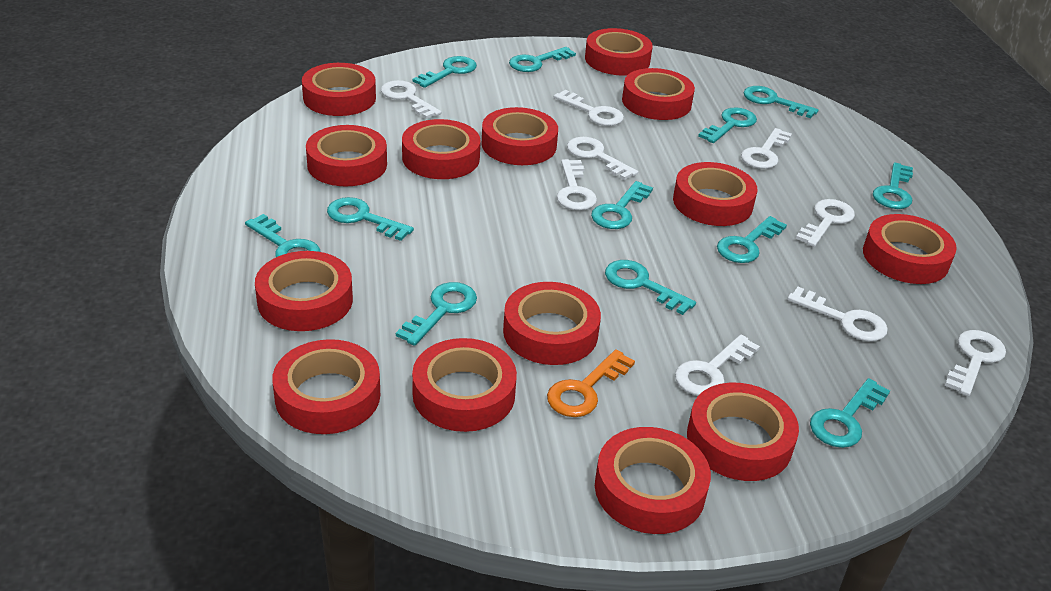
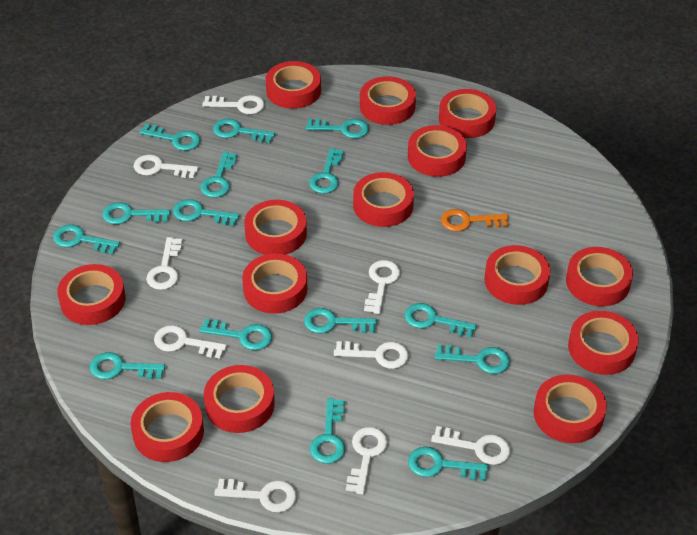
turquoise key: 12 -> 15

